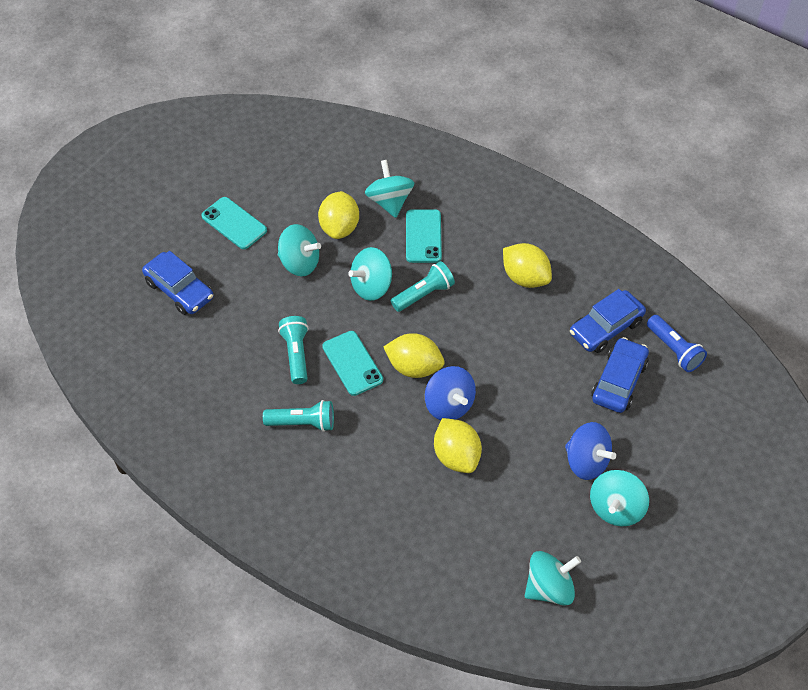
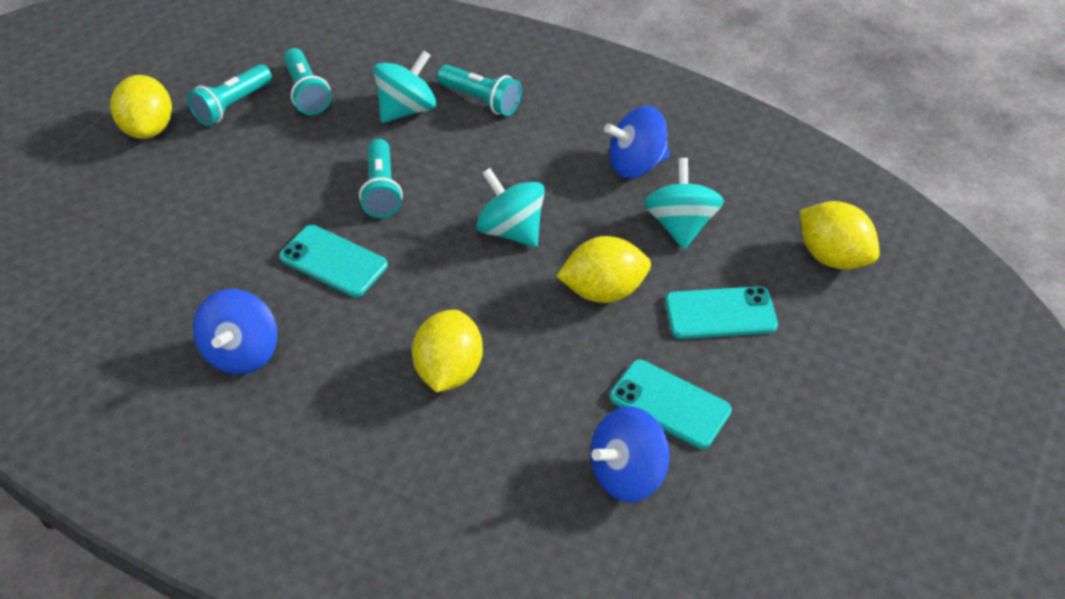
blue car: 3 -> 0
blue flashlight: 1 -> 0
blue spinning top: 2 -> 3
turquoise flashlight: 3 -> 4
turquoise spinning top: 5 -> 3

